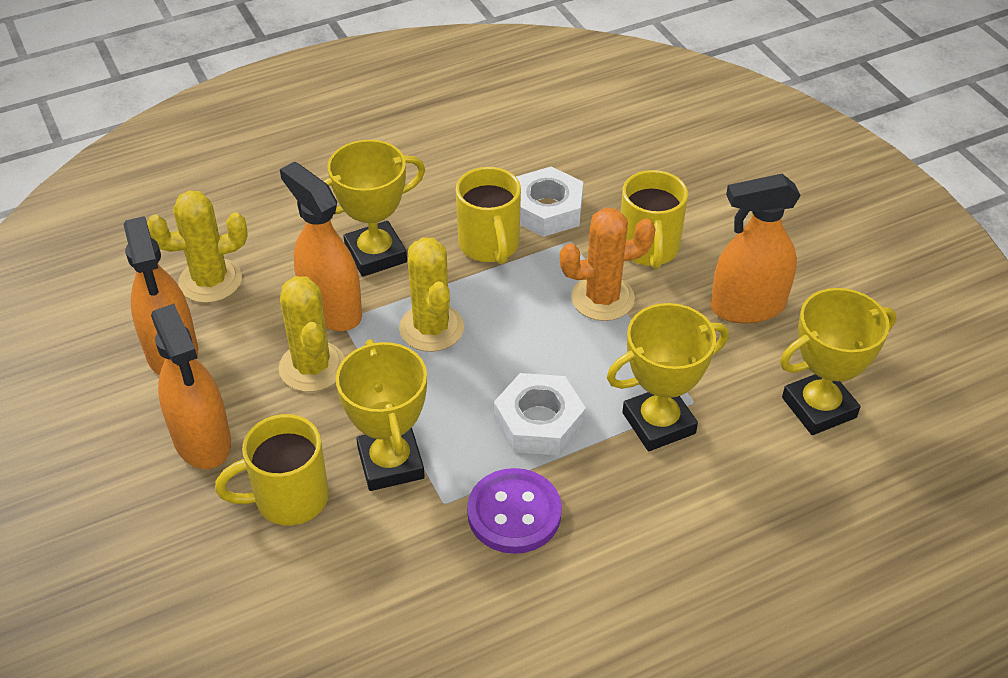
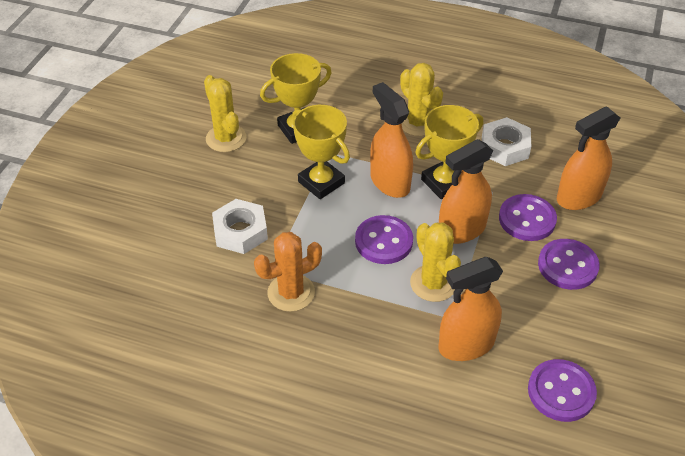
purple button: 1 -> 4
yellow mug: 3 -> 0
yellow trophy: 4 -> 3

